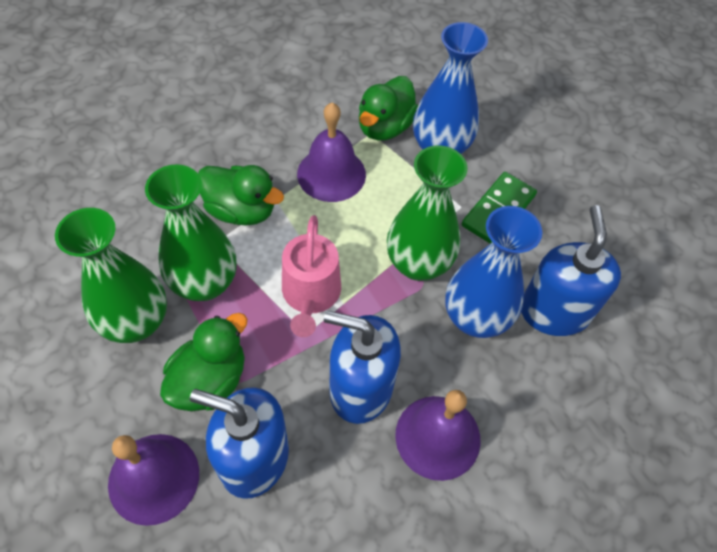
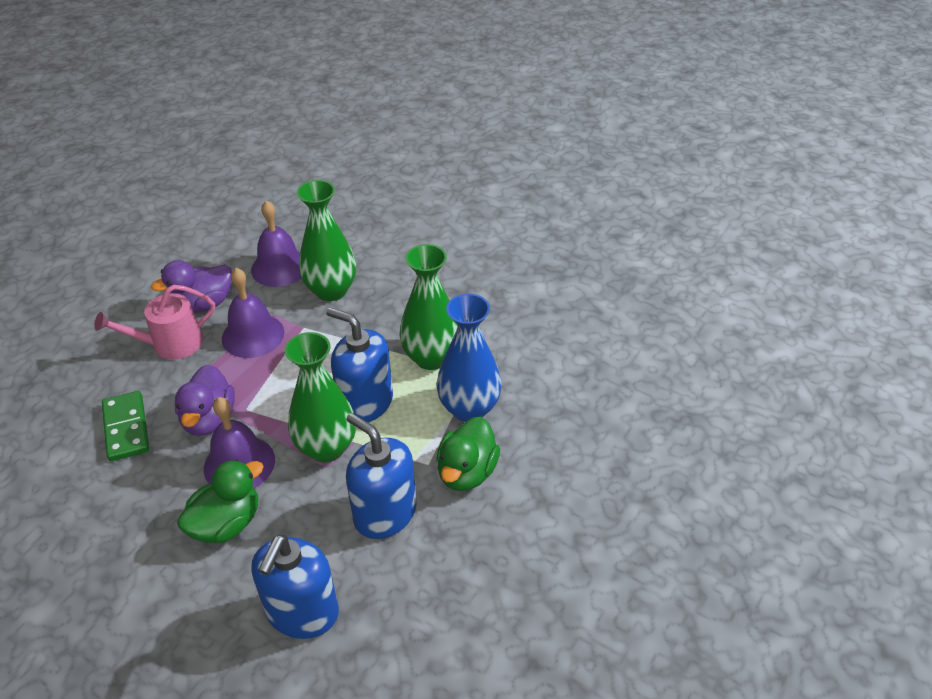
blue vase: 2 -> 1
green duck: 3 -> 2
purple duck: 0 -> 2

